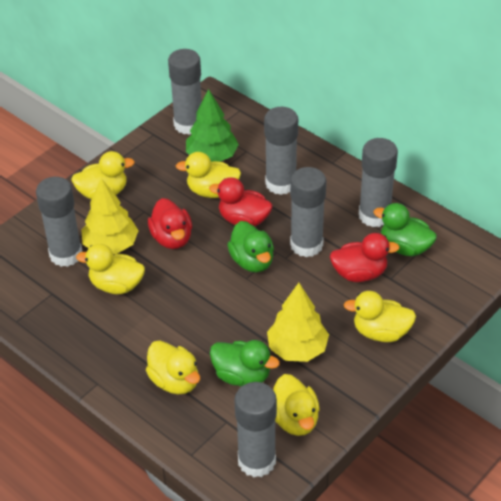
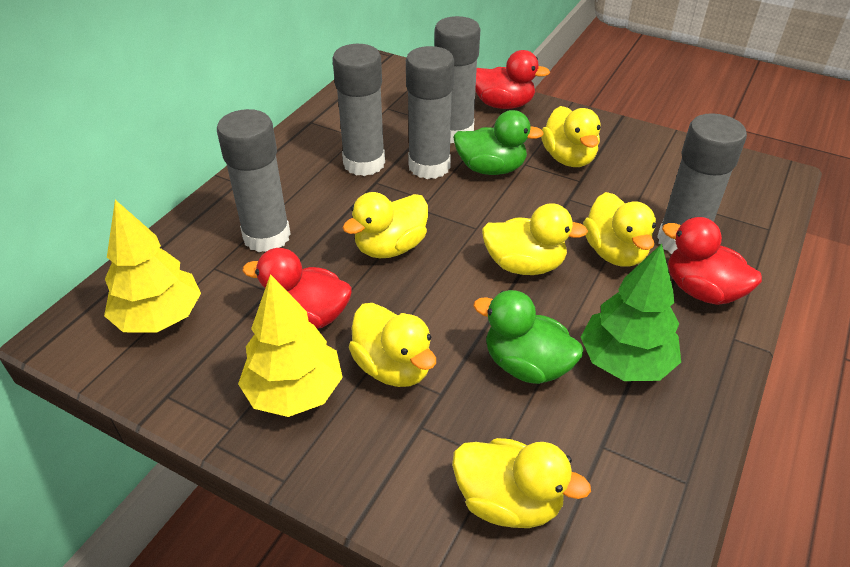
green duck: 3 -> 2
grey glue stick: 6 -> 5

